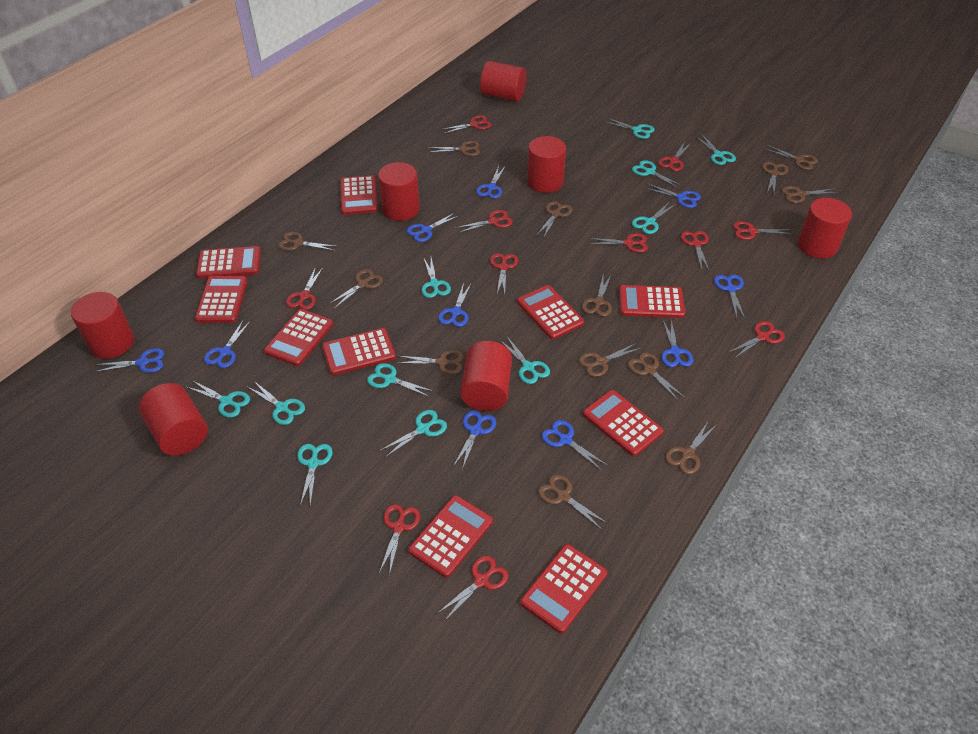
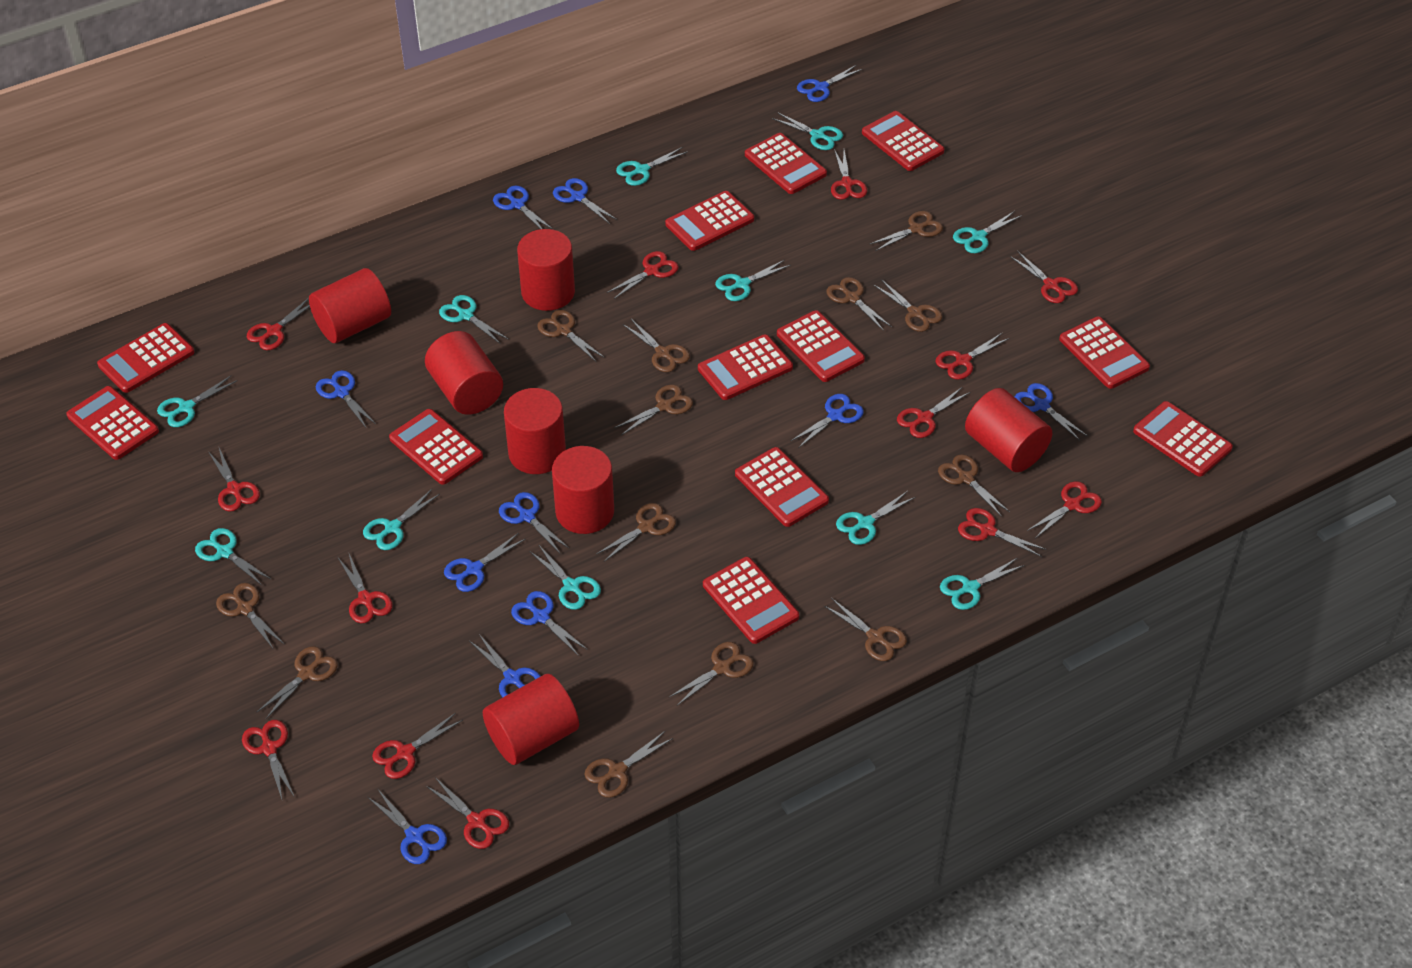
blue scissors: 10 -> 11
red calculator: 10 -> 12
red scissors: 11 -> 13

